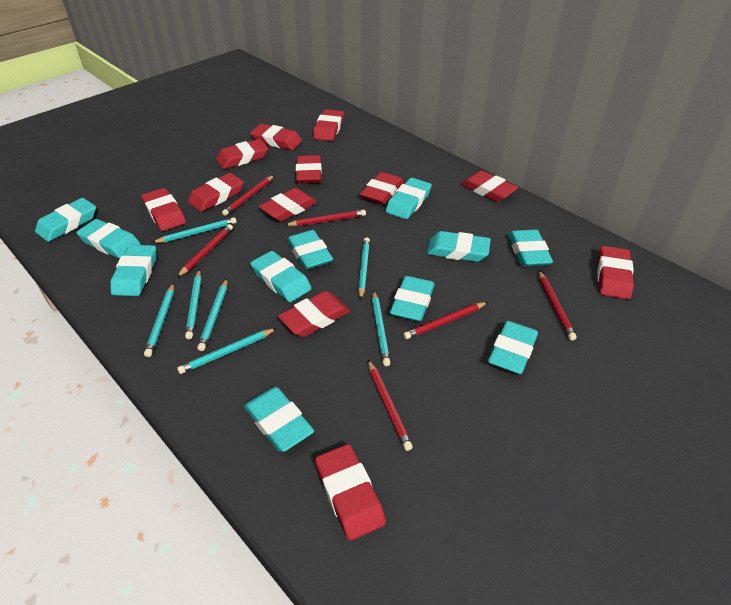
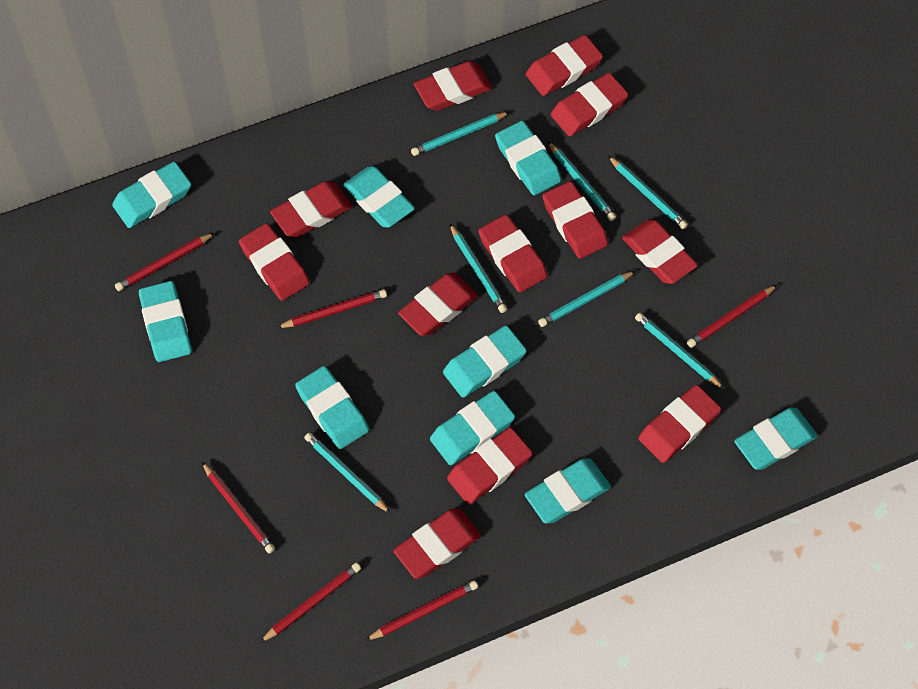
turquoise eraser: 11 -> 9

